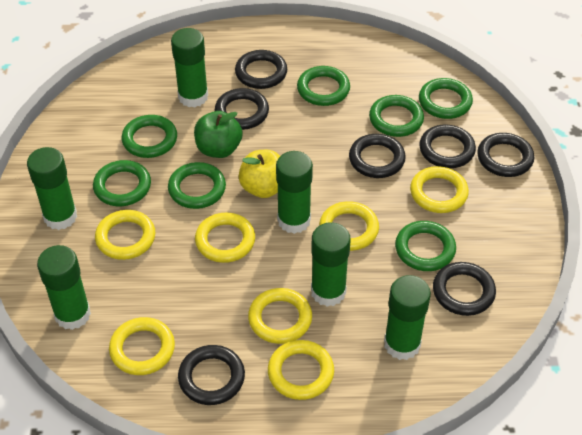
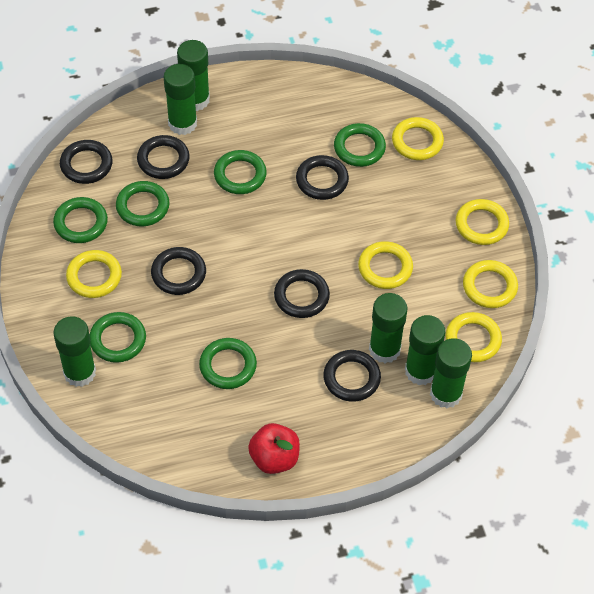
black ring: 7 -> 6
green apple: 1 -> 0
green ring: 7 -> 6
red apple: 0 -> 1
yellow apple: 1 -> 0
yellow ring: 7 -> 6

